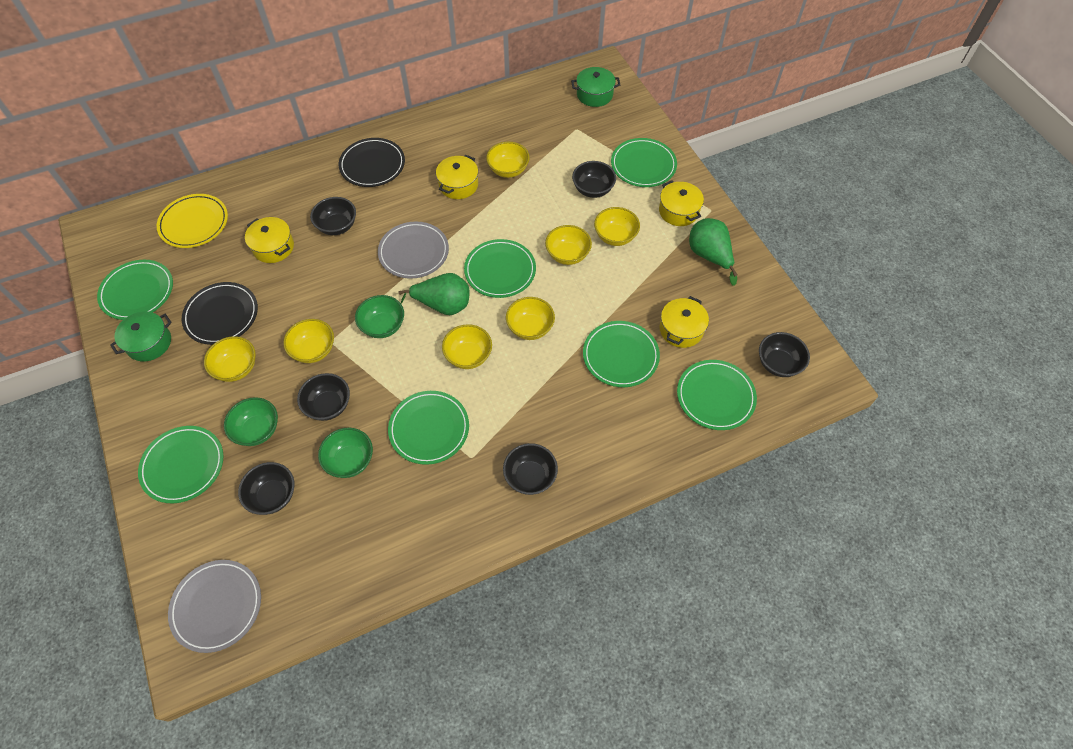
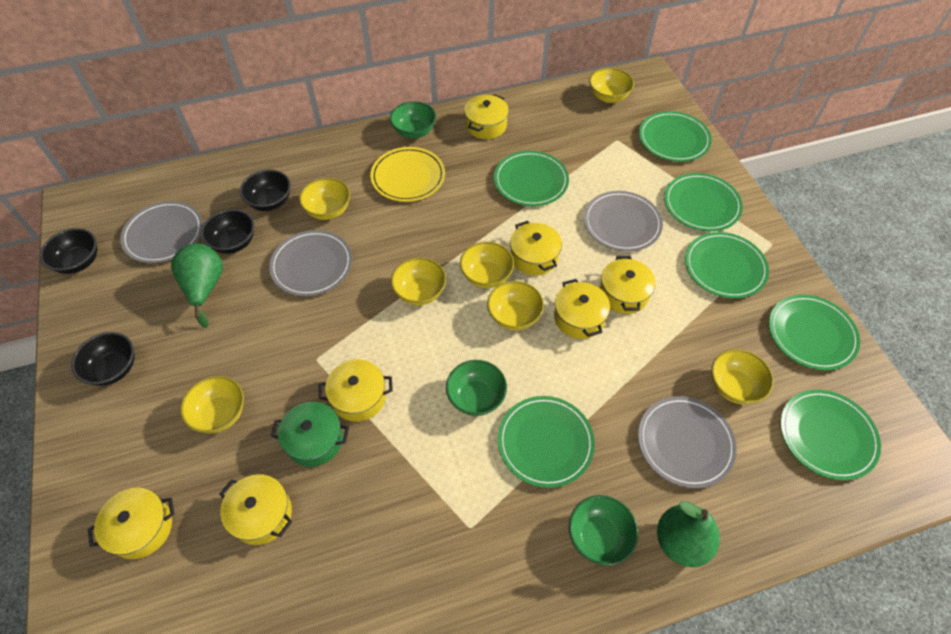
black bowl: 6 -> 4
black plate: 2 -> 0
green pot: 2 -> 1
grey plate: 2 -> 4
yellow pot: 4 -> 7

